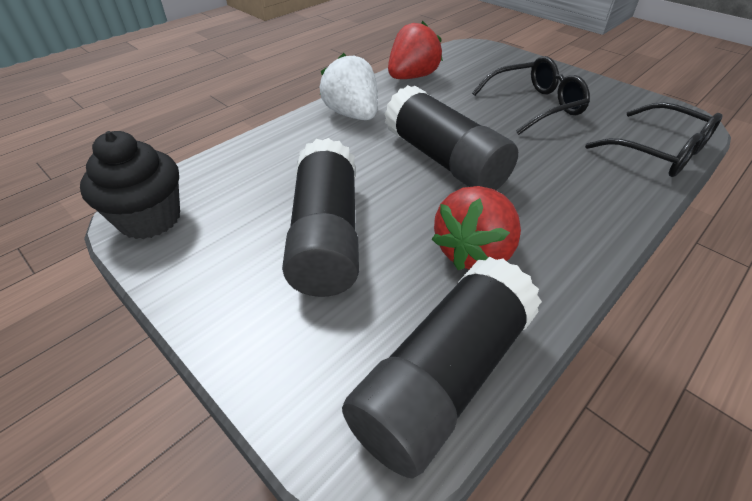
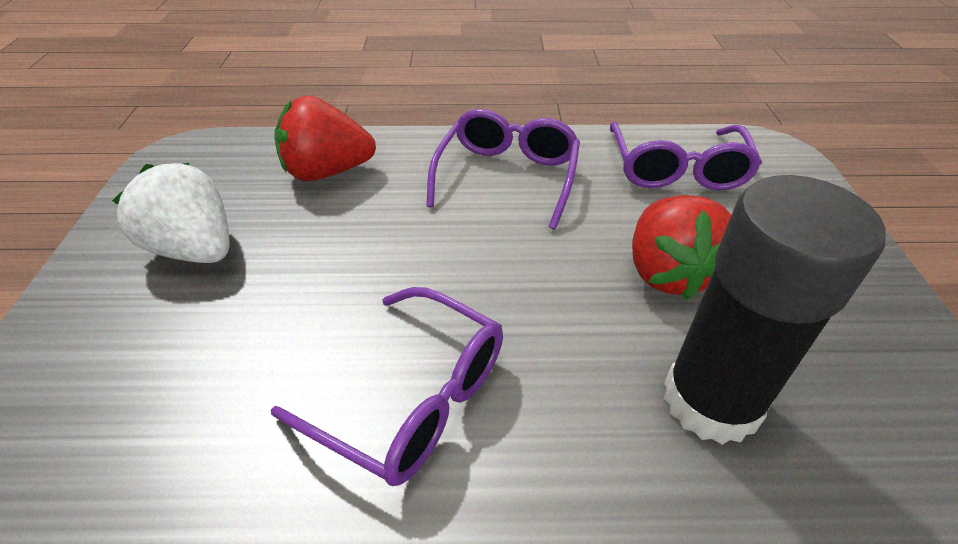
black cupcake: 1 -> 0
black glasses: 2 -> 0
black glue stick: 3 -> 1
purple glasses: 0 -> 3

